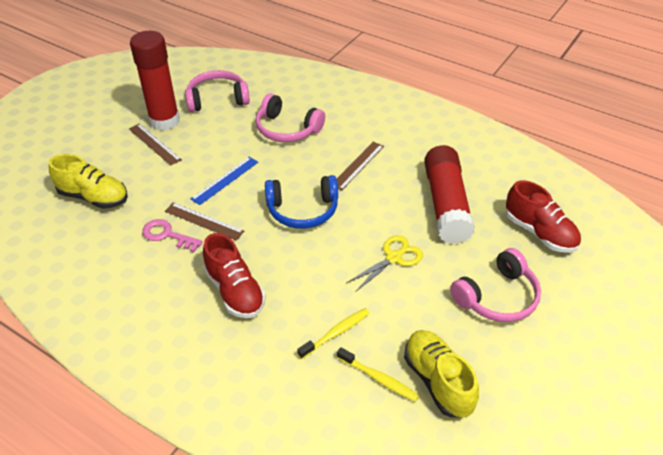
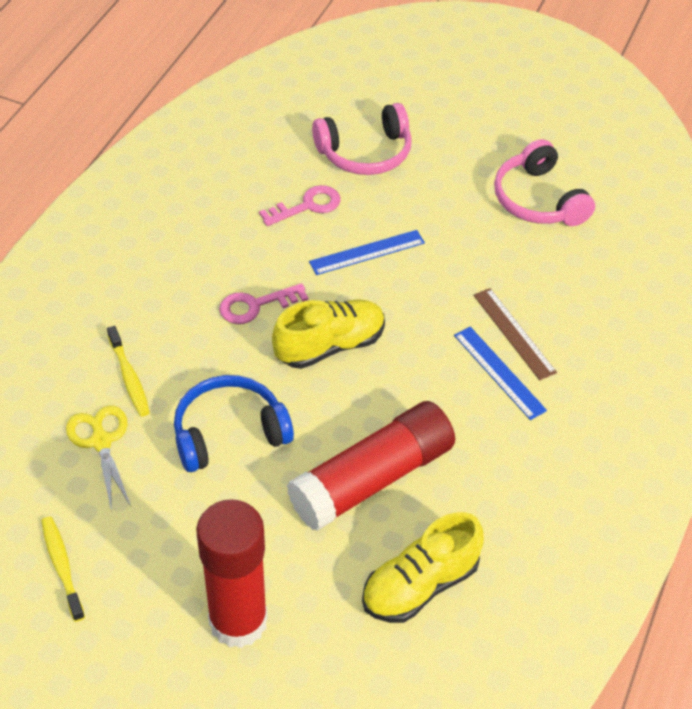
blue ruler: 1 -> 2
brown ruler: 3 -> 1
pink headphones: 3 -> 2
pink key: 1 -> 2
red shoe: 2 -> 0

